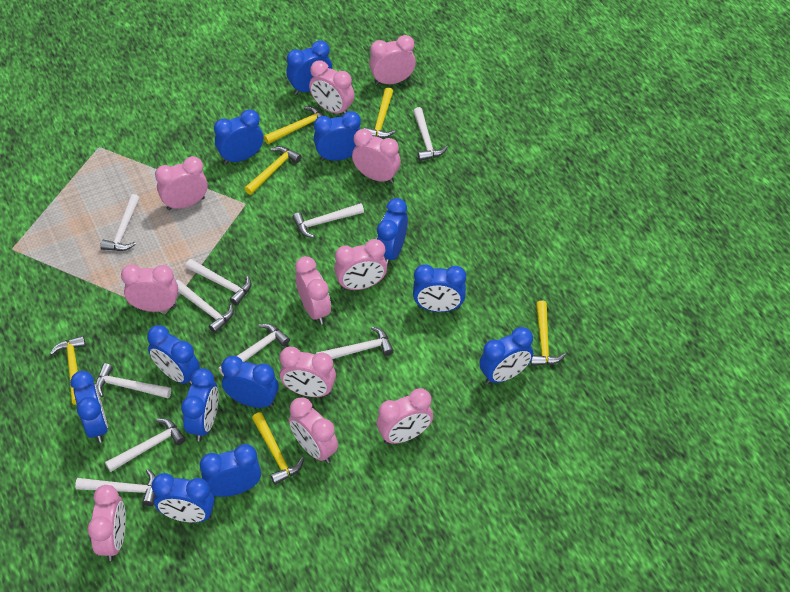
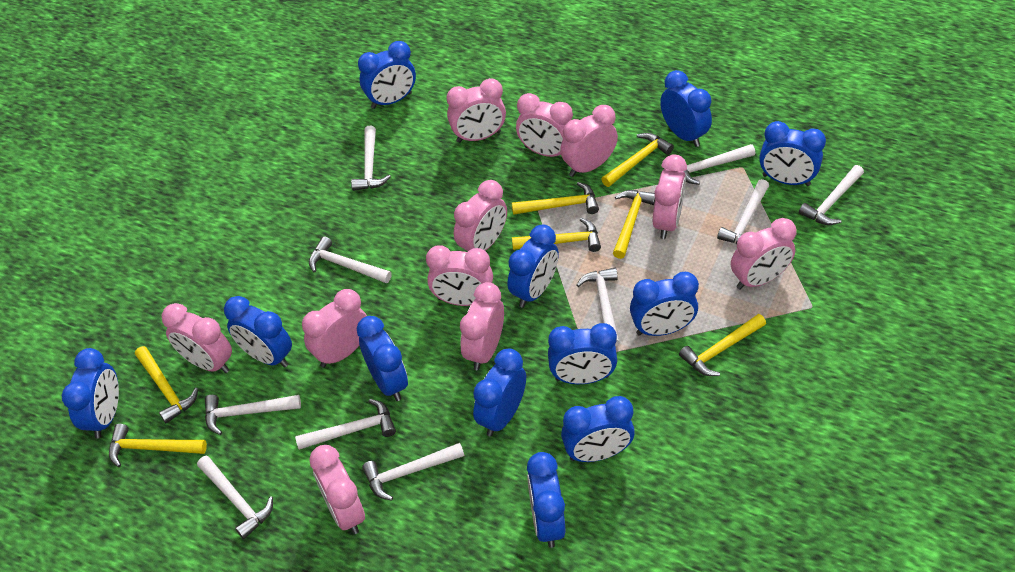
yellow hammer: 6 -> 7

